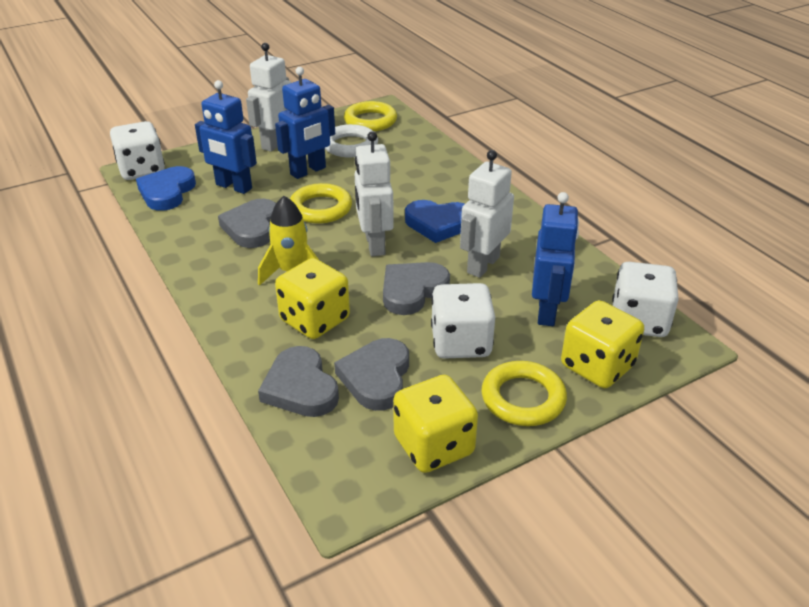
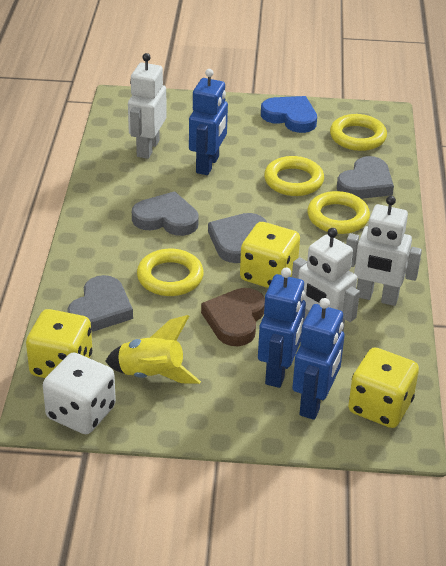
blue heart: 2 -> 1
brown heart: 0 -> 1
white dice: 3 -> 1
white ring: 1 -> 0
yellow ring: 3 -> 4

